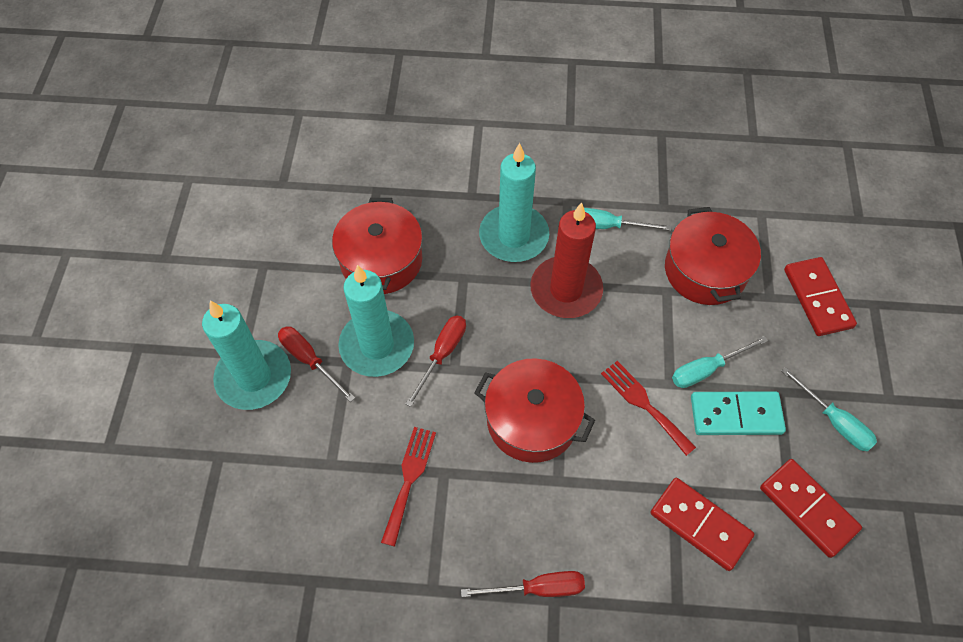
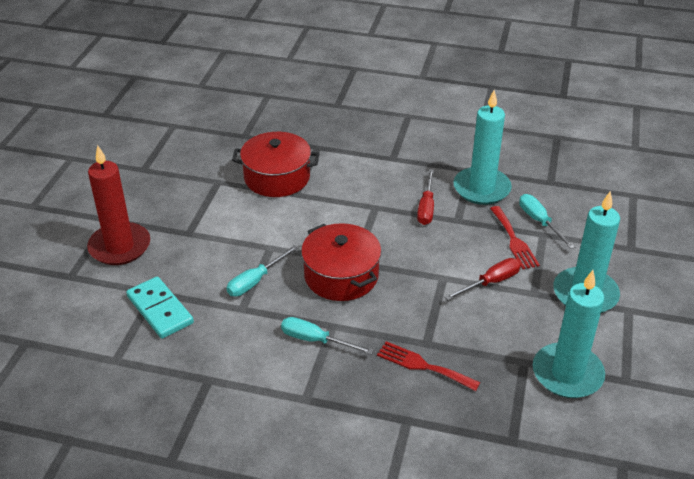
red domino: 3 -> 0
red pot: 3 -> 2
red screwdriver: 3 -> 2

